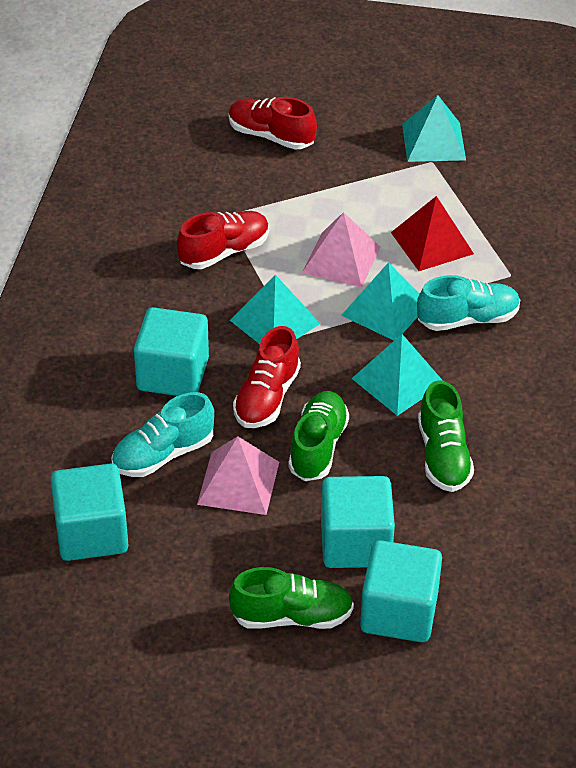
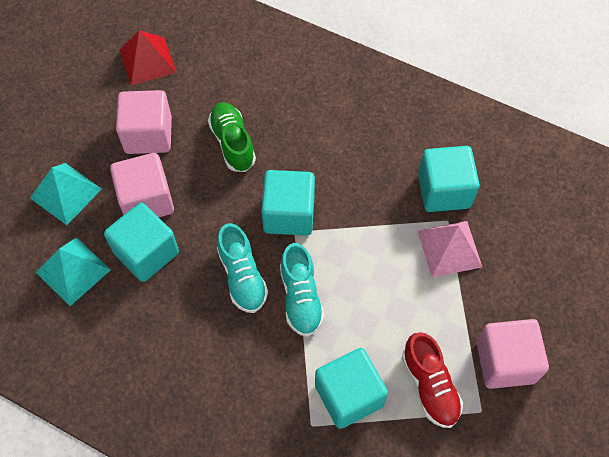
green shoe: 3 -> 1
pink cube: 0 -> 3
pink pyramid: 2 -> 1
red shoe: 3 -> 1
turquoise pyramid: 4 -> 2

